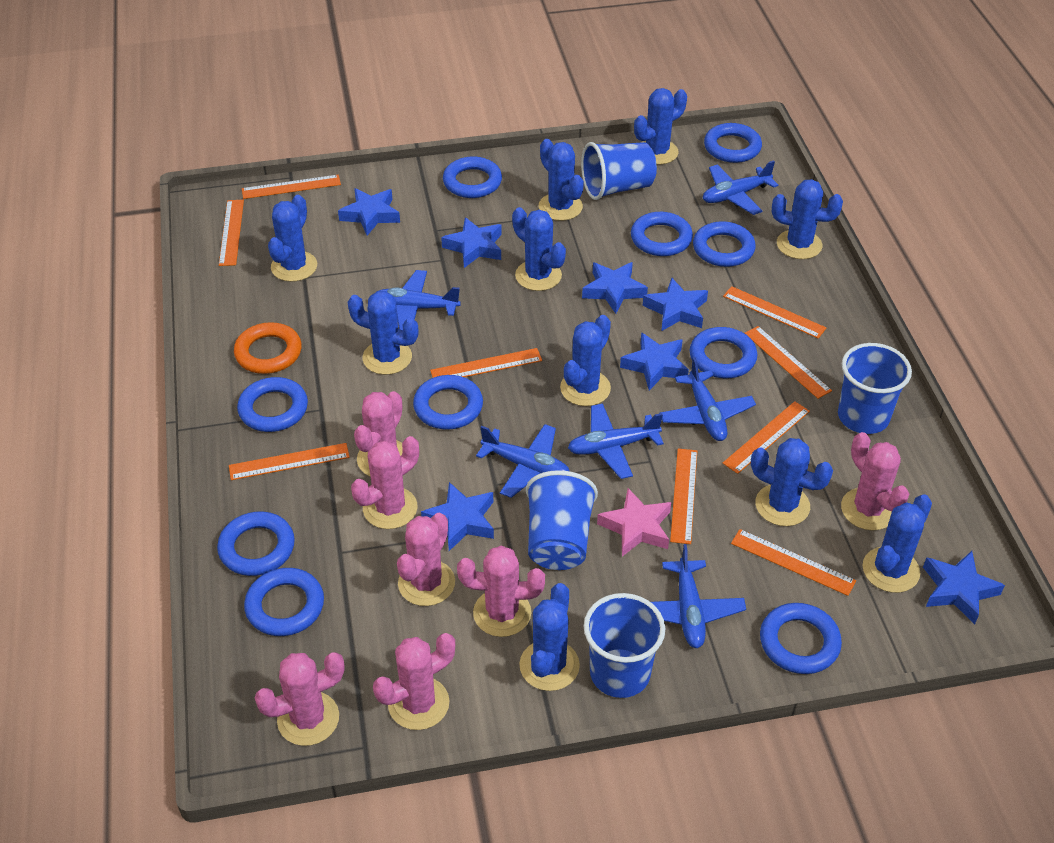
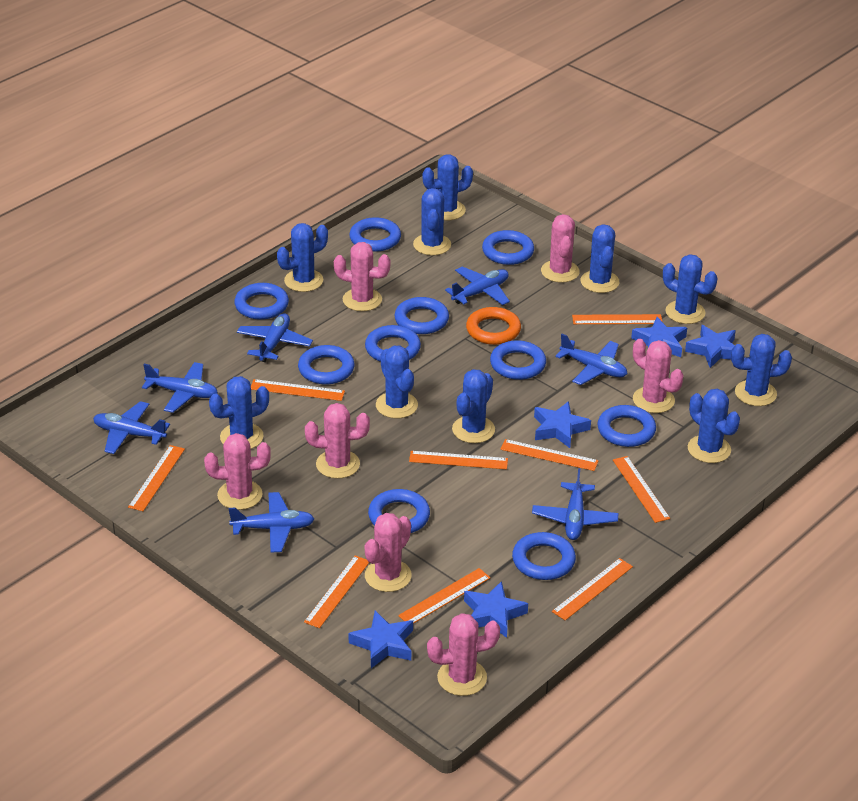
blue cup: 4 -> 0
blue plane: 6 -> 7
blue star: 7 -> 5
pink star: 1 -> 0

